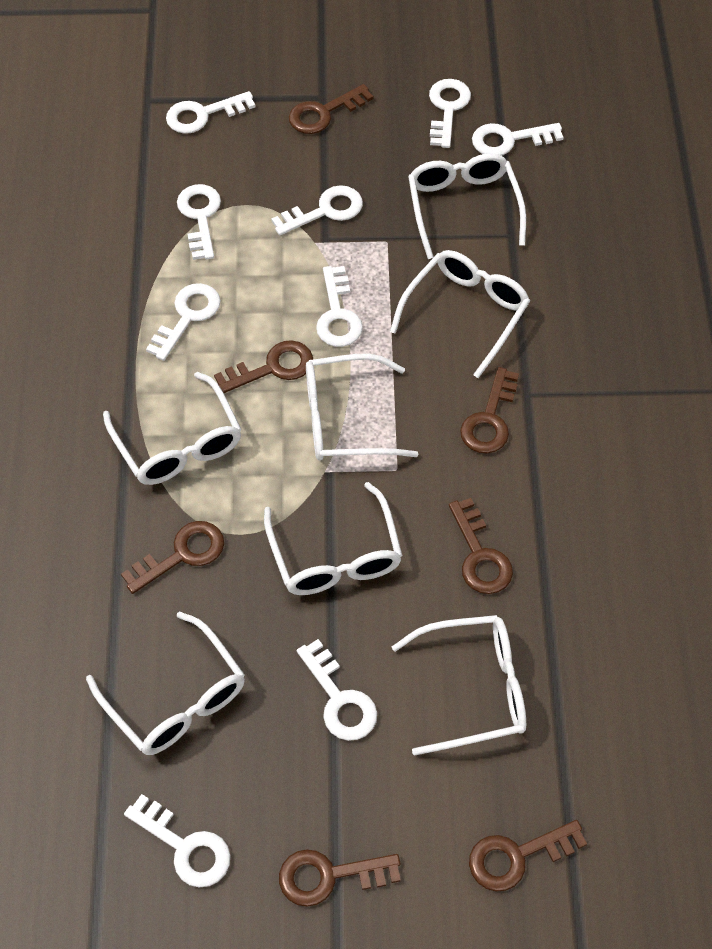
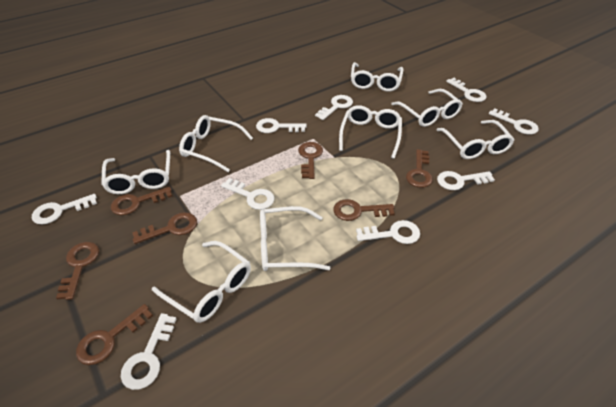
white glasses: 7 -> 8

